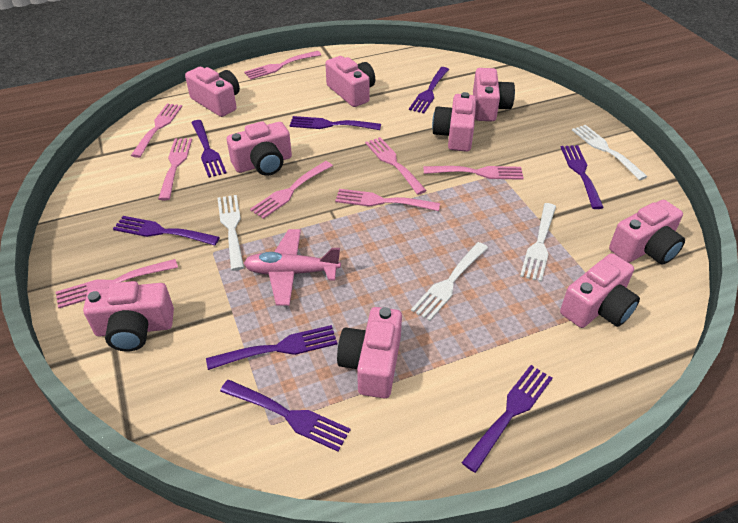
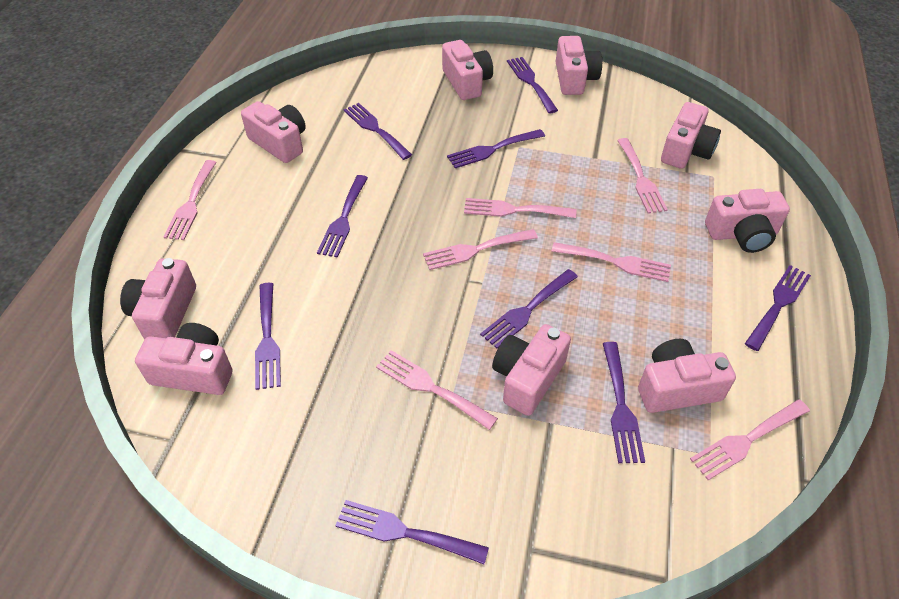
pink fork: 8 -> 7
pink plane: 1 -> 0
purple fork: 8 -> 9
white fork: 4 -> 0

